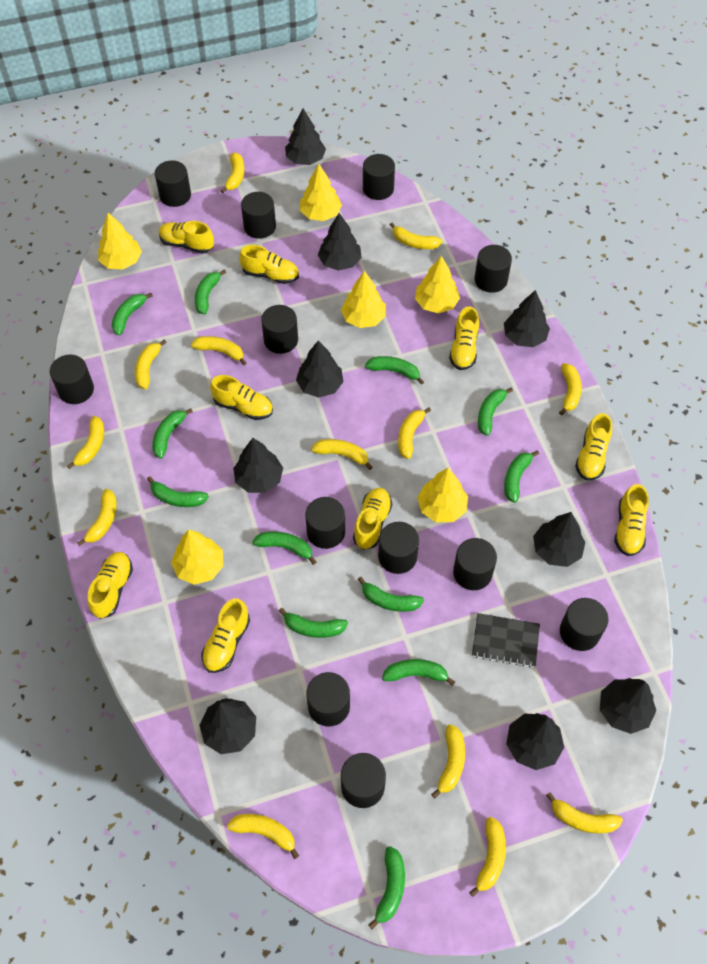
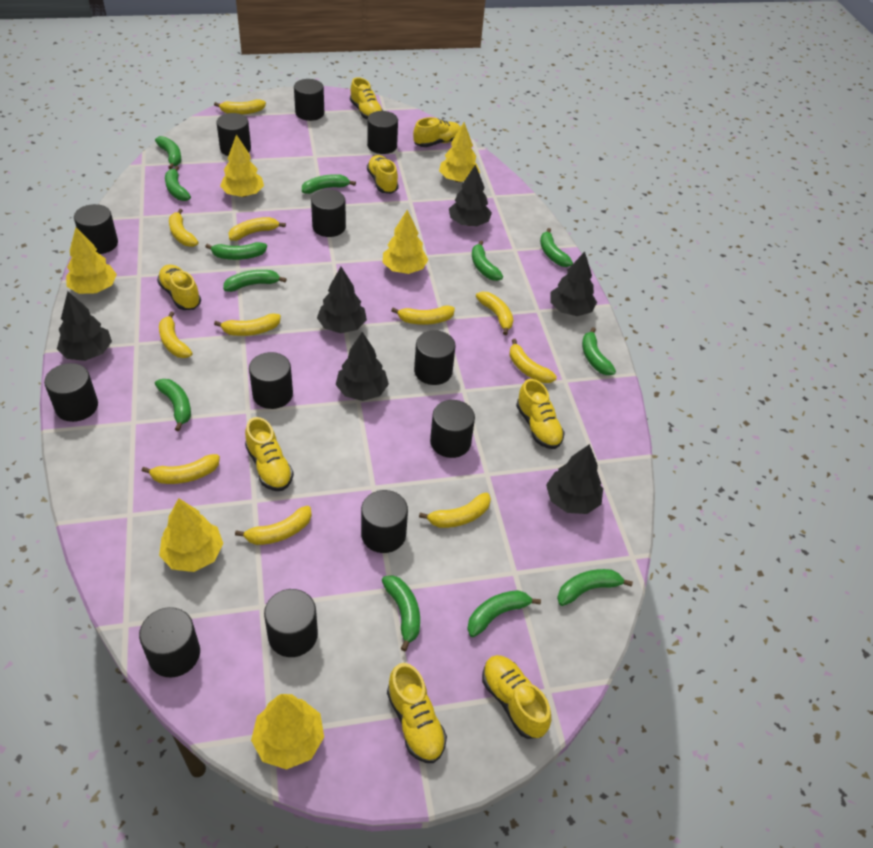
black notebook: 1 -> 0
black tree: 9 -> 6
yellow banana: 13 -> 11
yellow shoe: 9 -> 8

